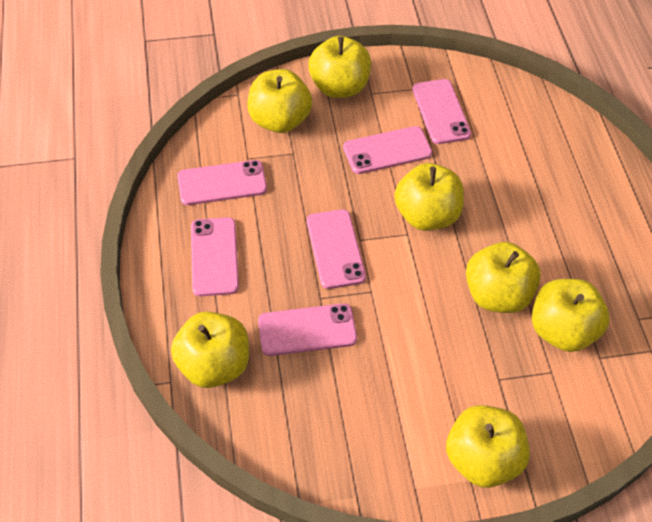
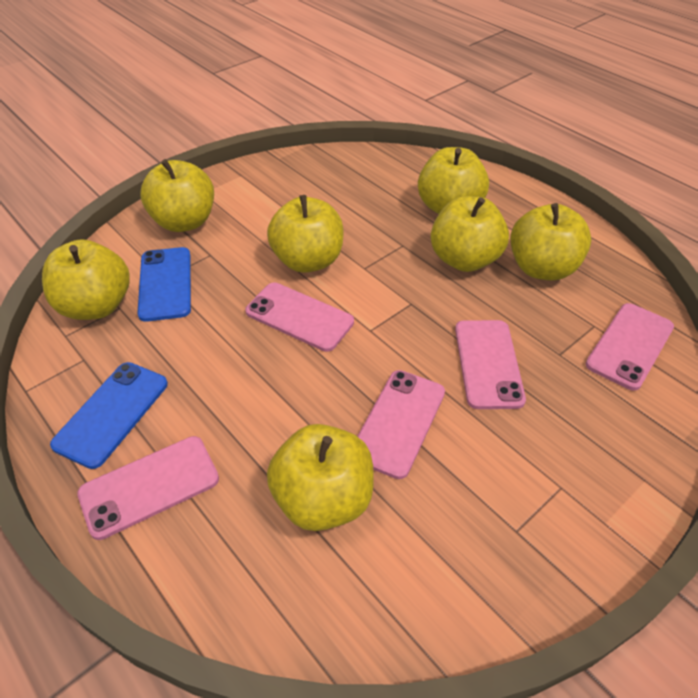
blue phone: 0 -> 2
pink phone: 6 -> 5

